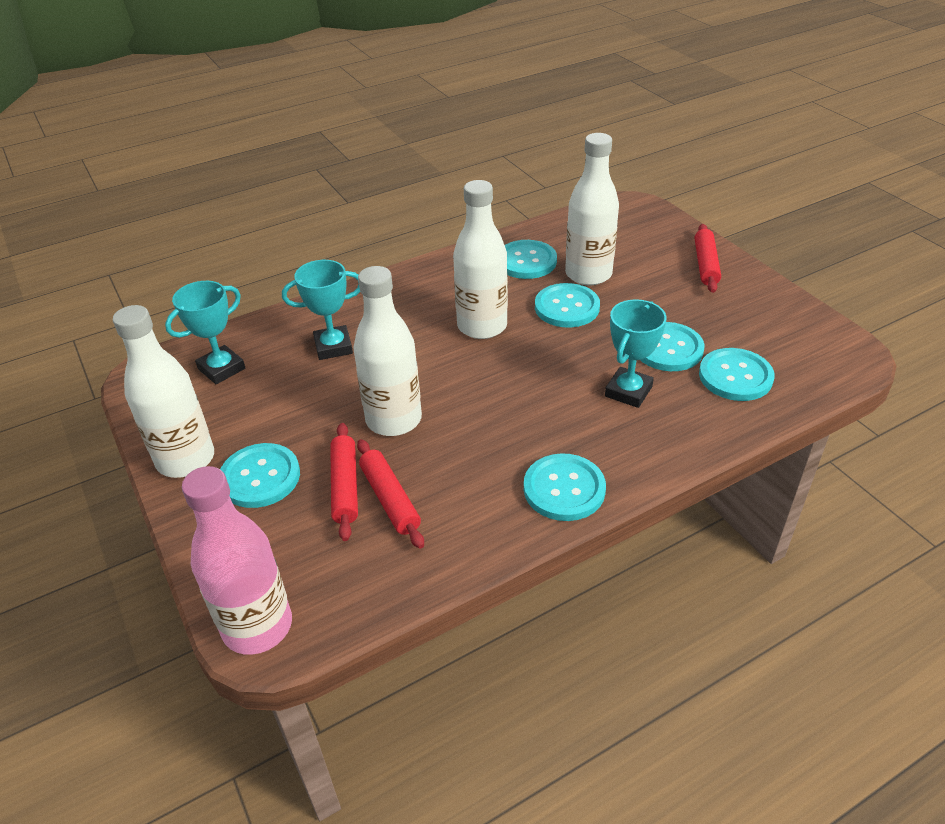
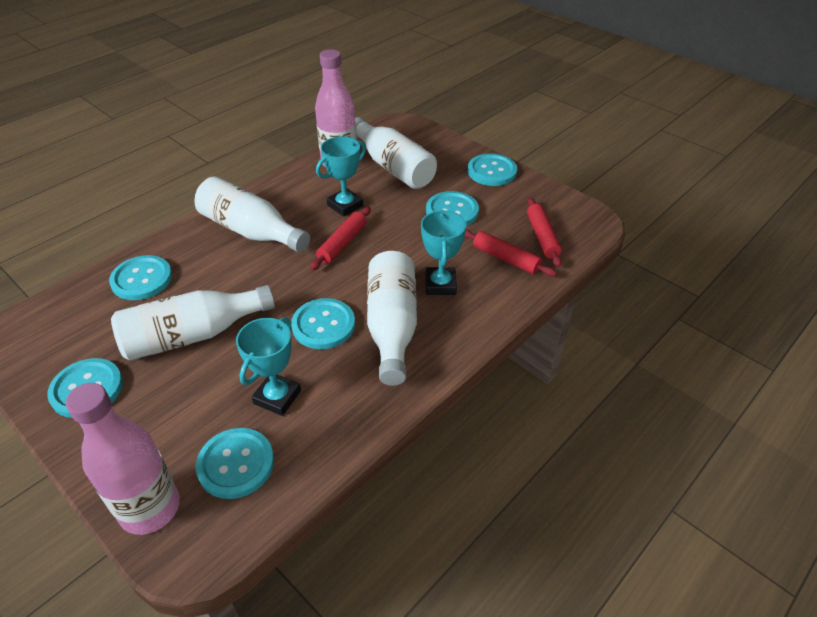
pink bottle: 1 -> 2

